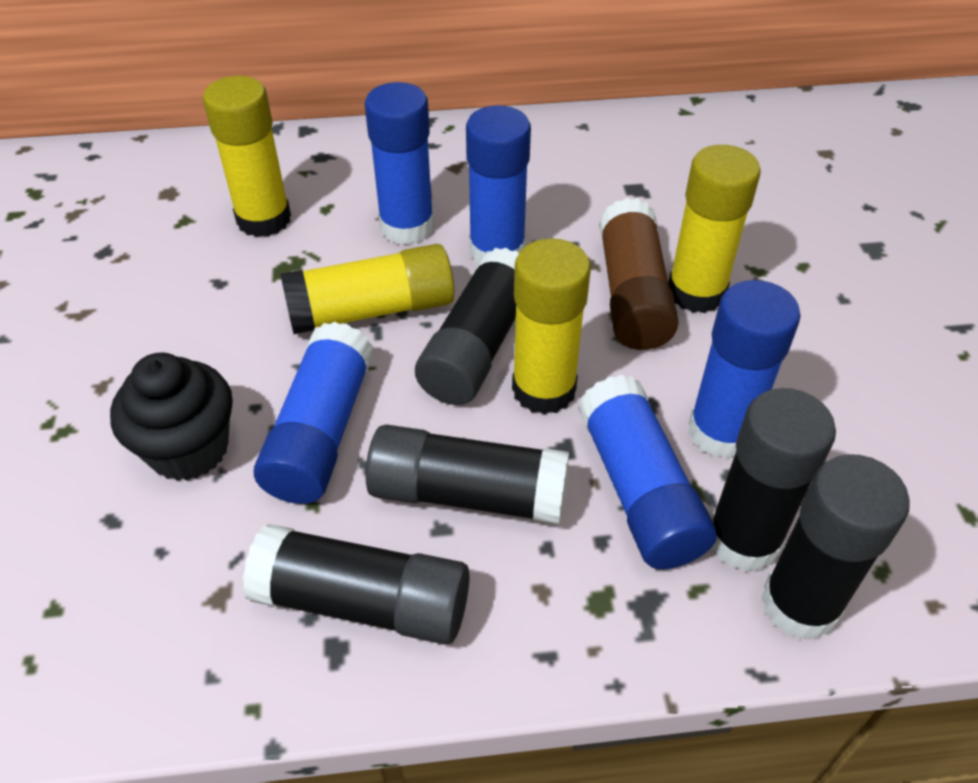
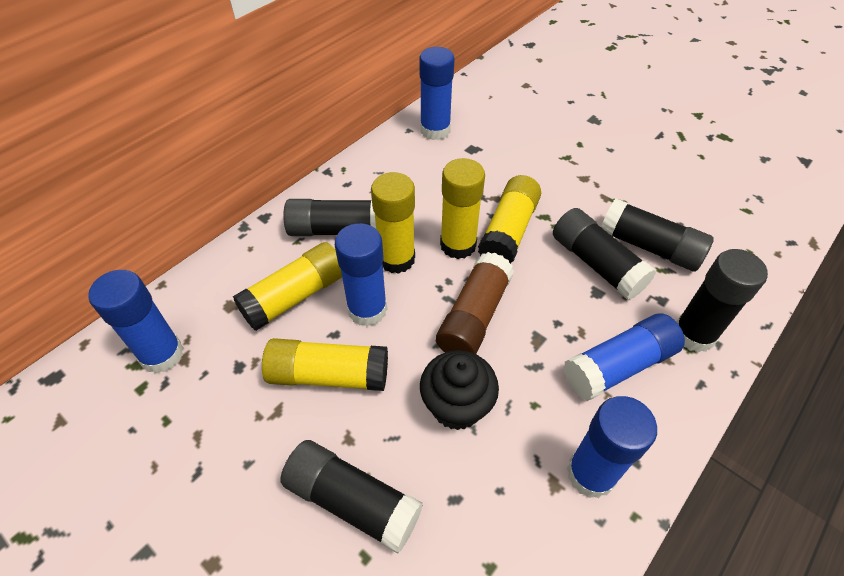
yellow glue stick: 4 -> 5

